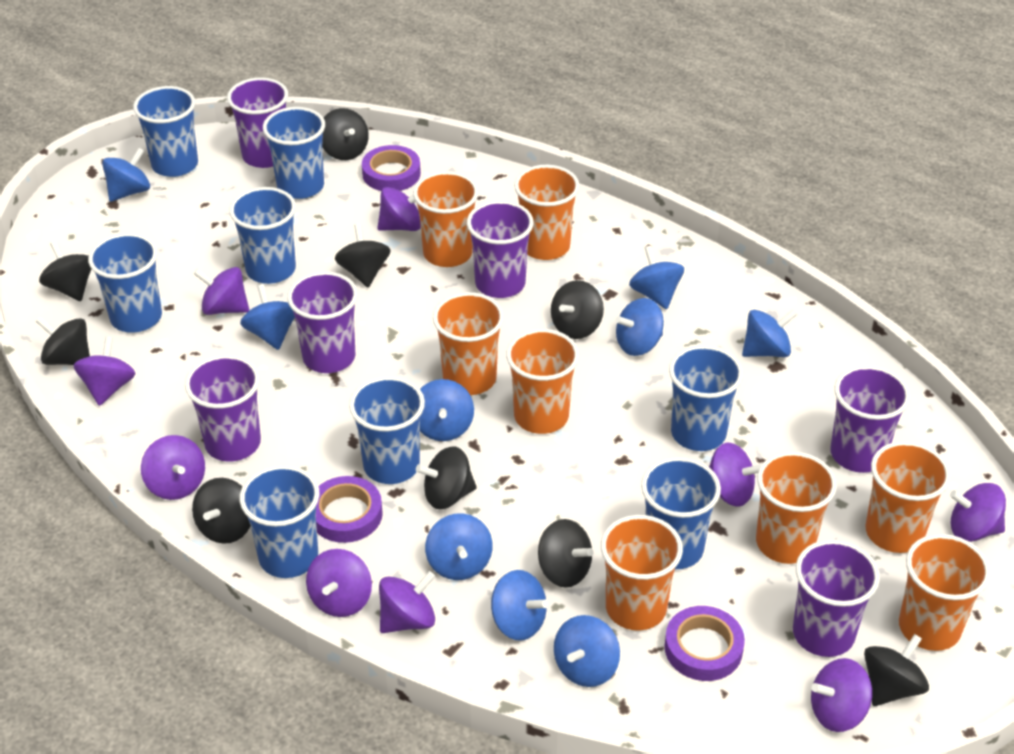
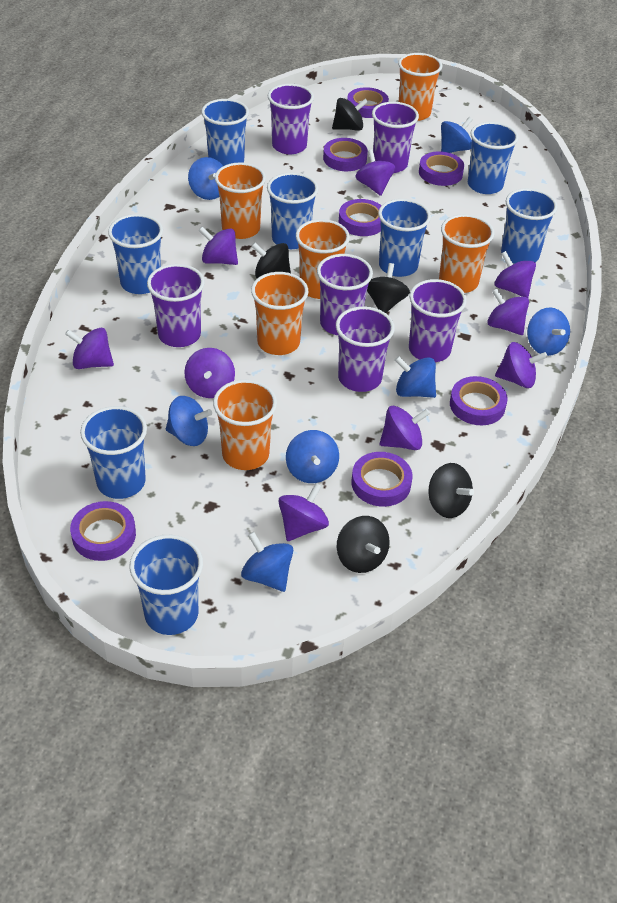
black spinning top: 9 -> 5
blue spinning top: 9 -> 7
orange cup: 8 -> 6
purple tape: 3 -> 7

